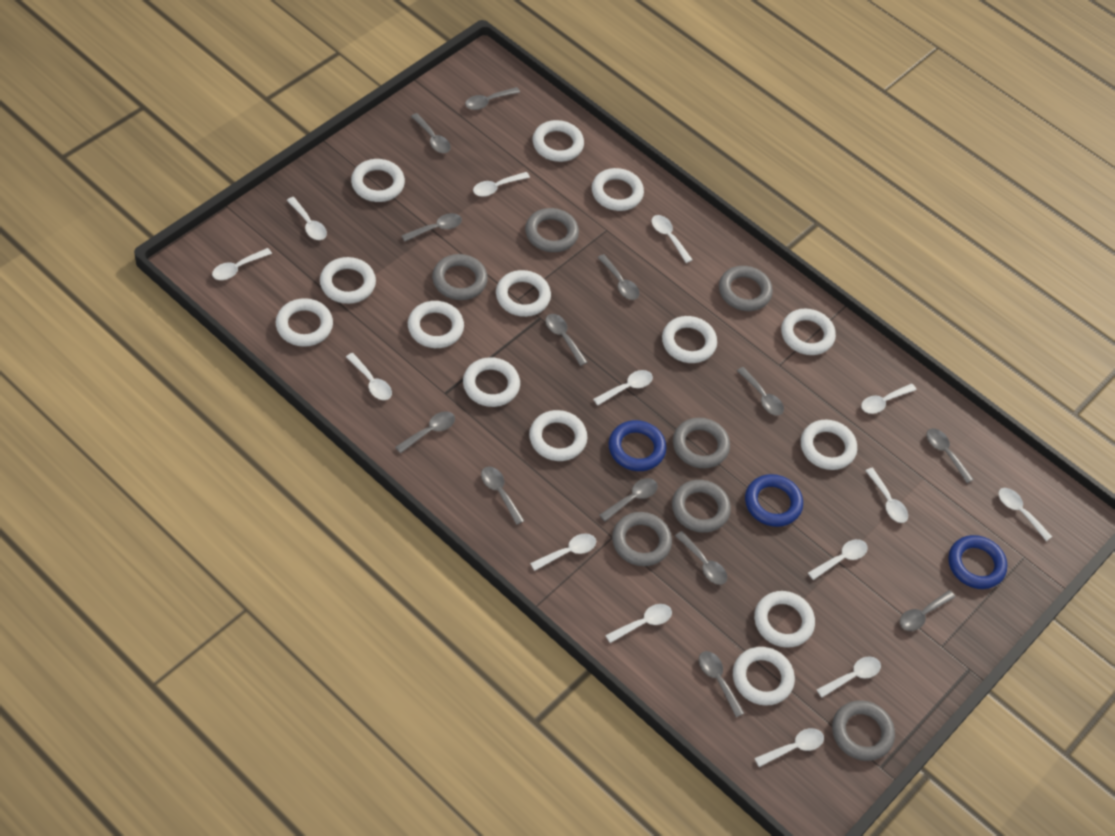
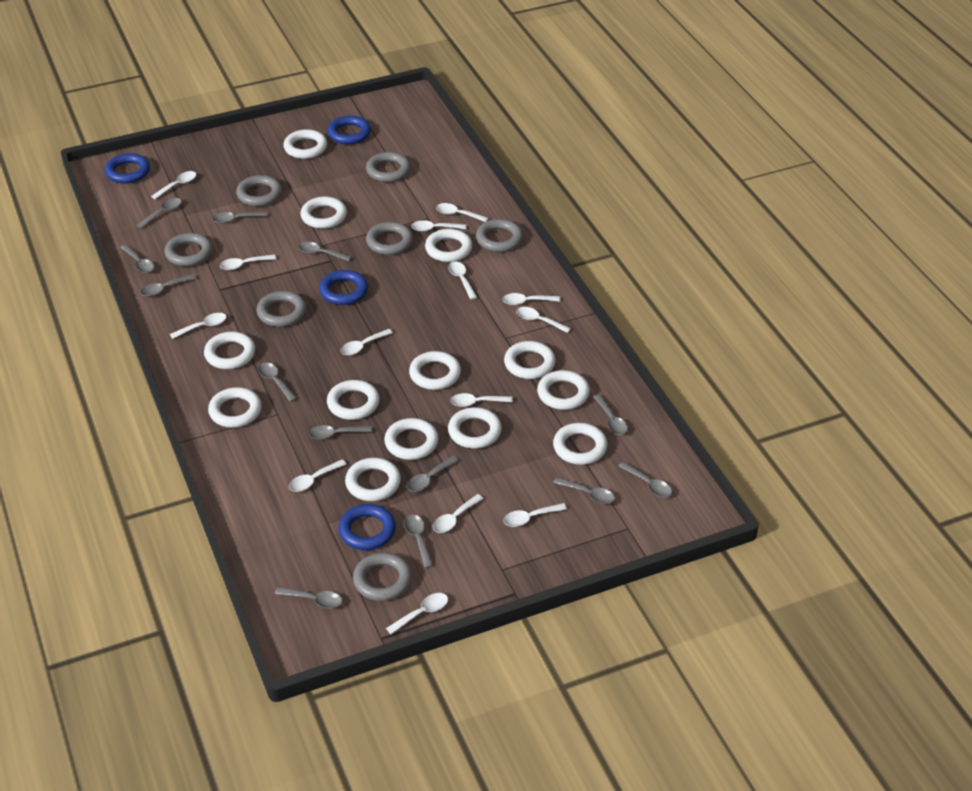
blue ring: 3 -> 4
white ring: 14 -> 13

